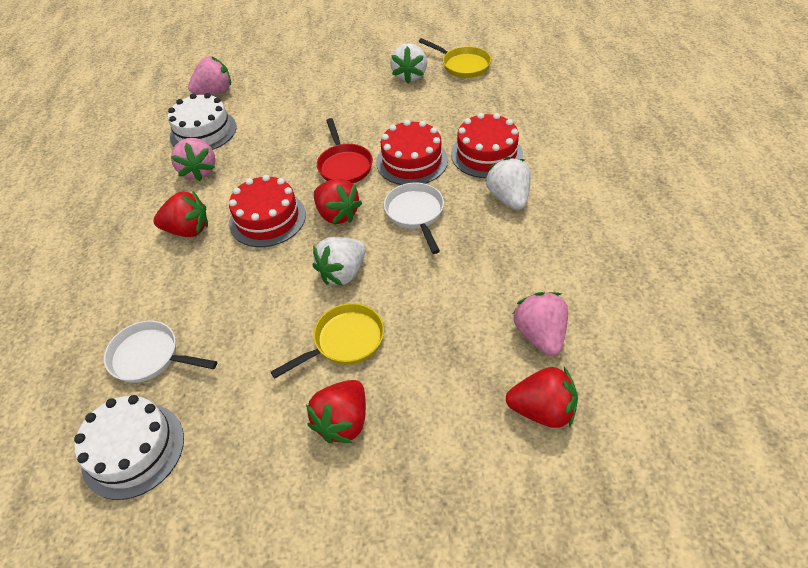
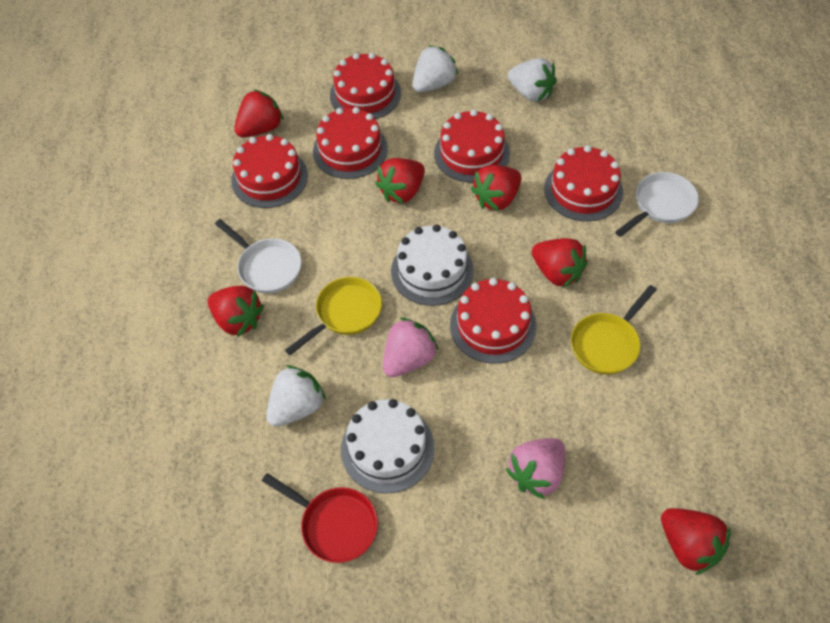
pink strawberry: 3 -> 2
red cake: 3 -> 6
red strawberry: 4 -> 6

